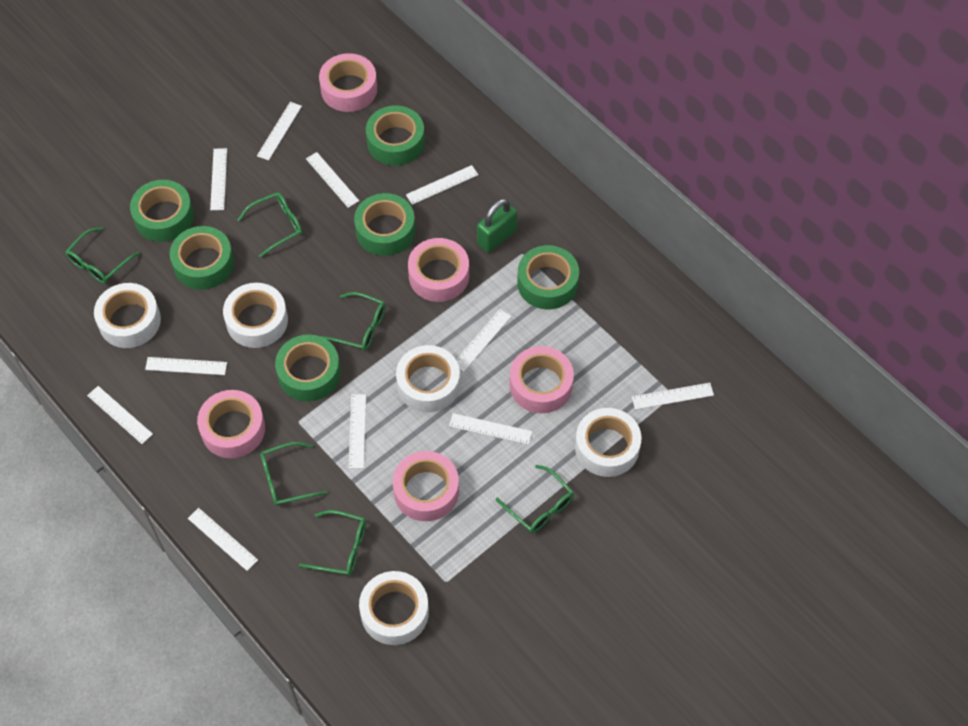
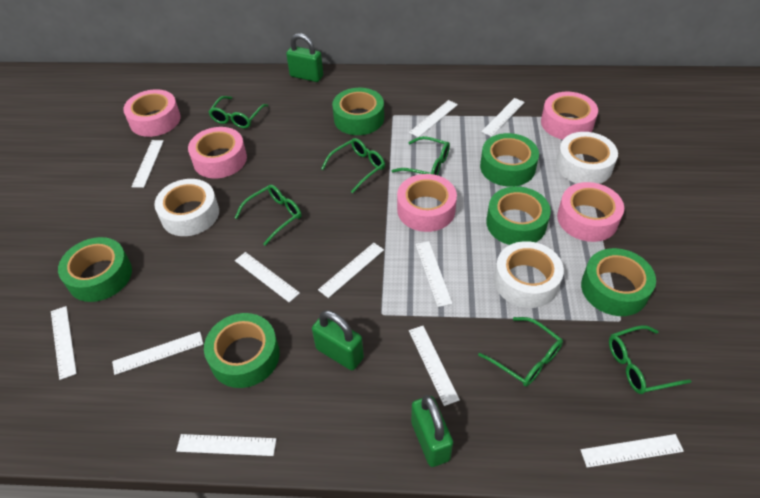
green padlock: 1 -> 3
white tape: 5 -> 3

